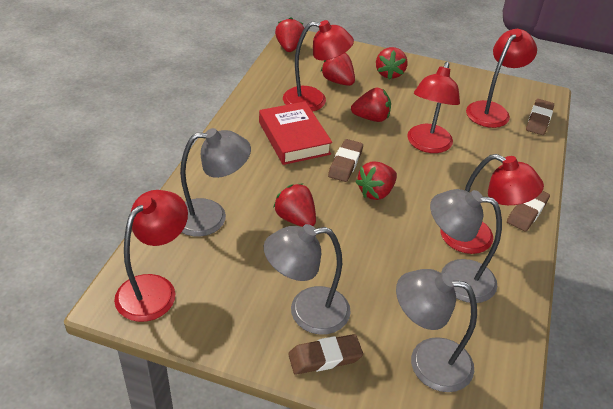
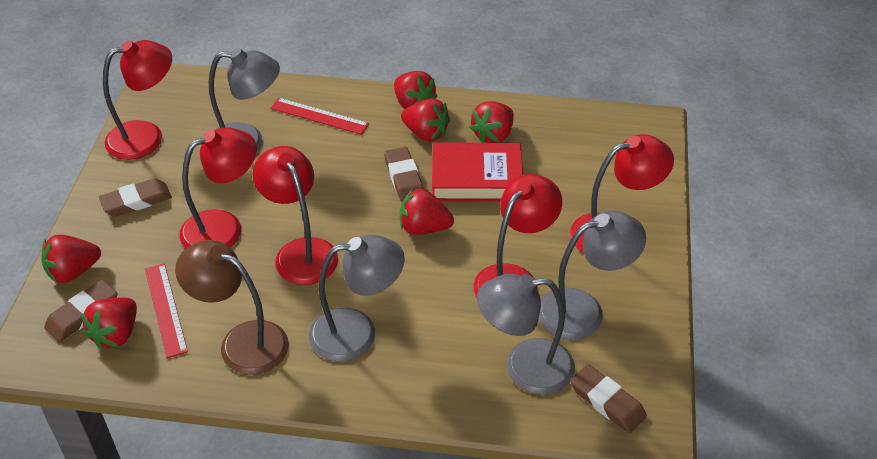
brown lamp: 0 -> 1
red ruler: 0 -> 2

